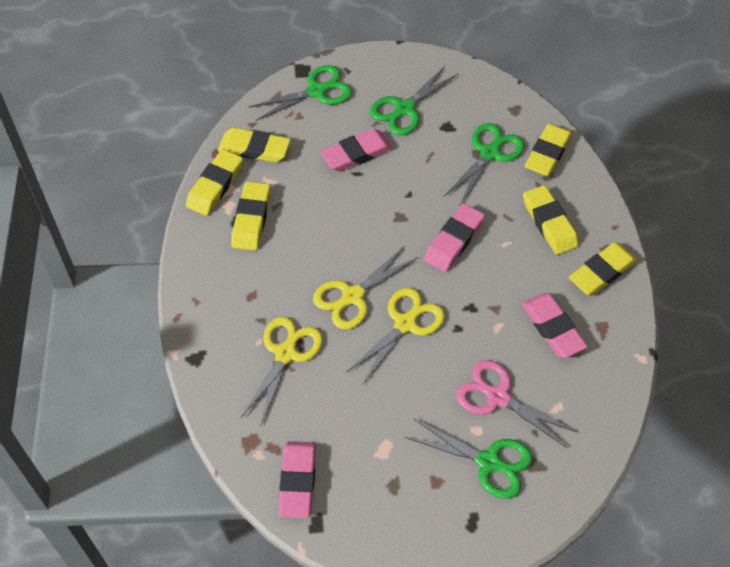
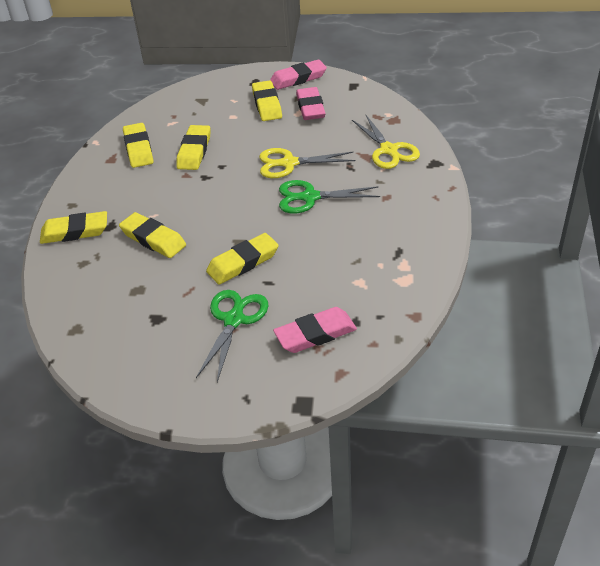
green scissors: 4 -> 2
pink eraser: 4 -> 3
pink scissors: 1 -> 0
yellow scissors: 3 -> 2

